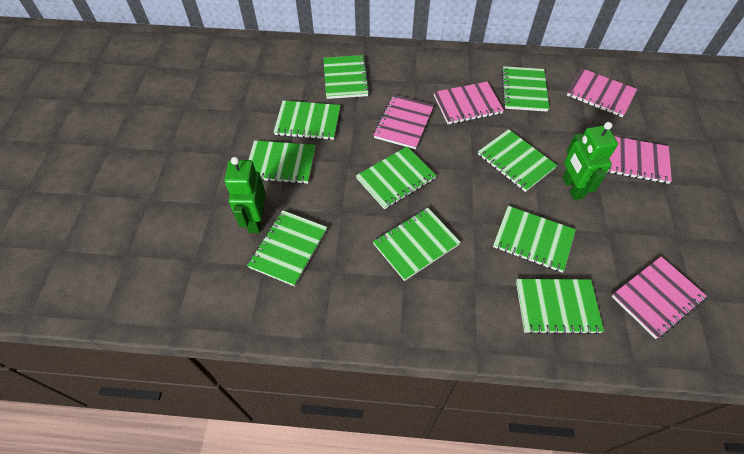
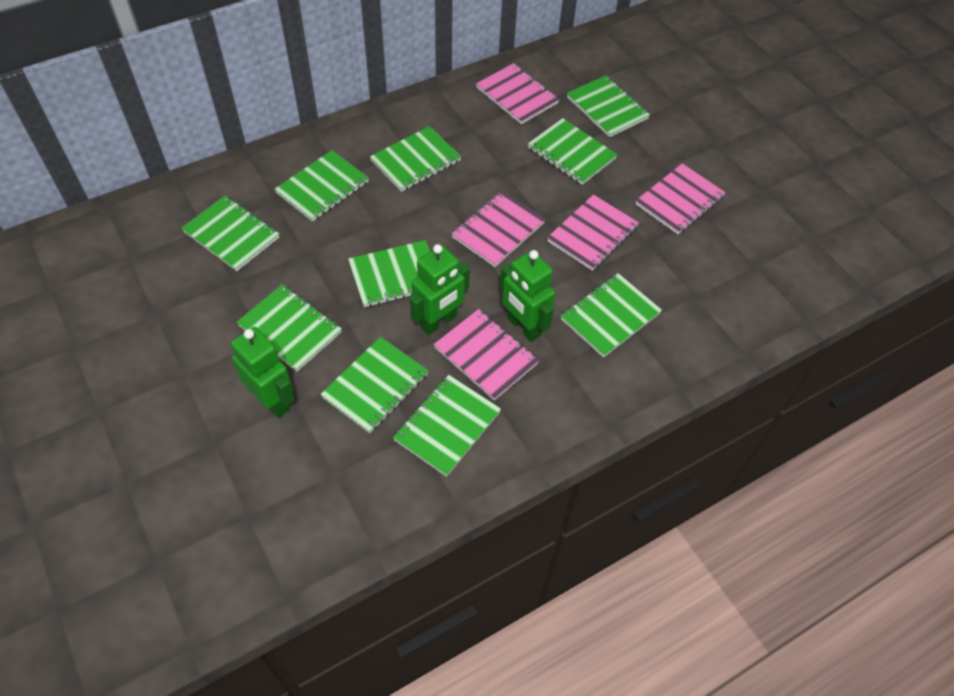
green robot: 2 -> 3

